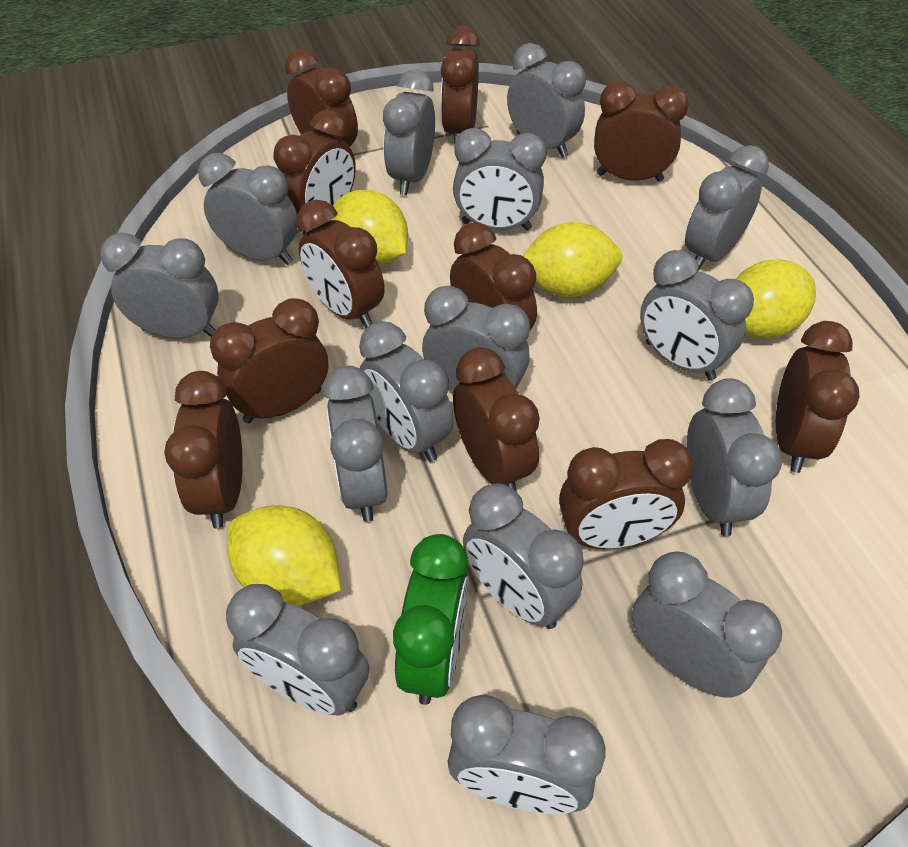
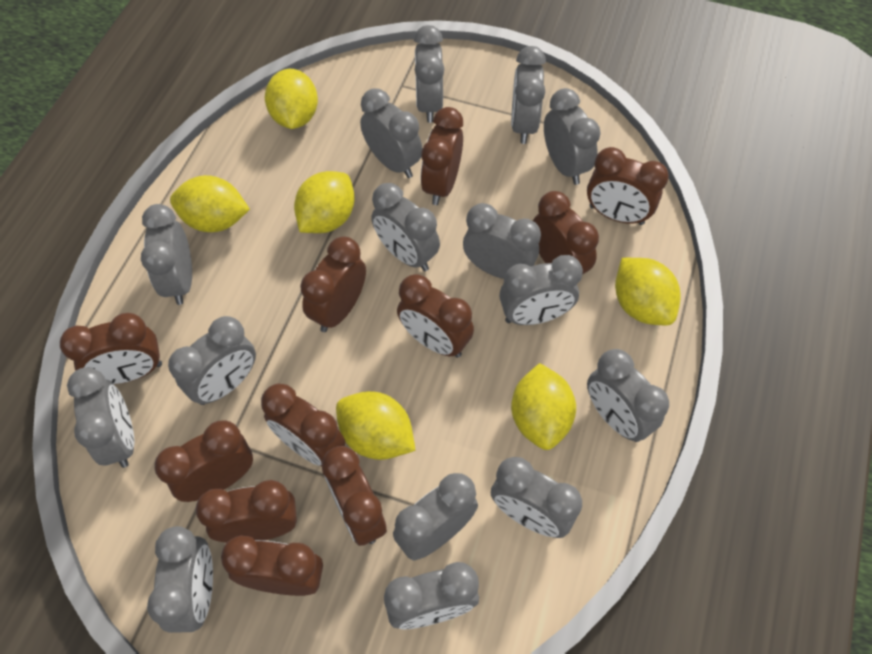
green clock: 1 -> 0
yellow lemon: 4 -> 6

